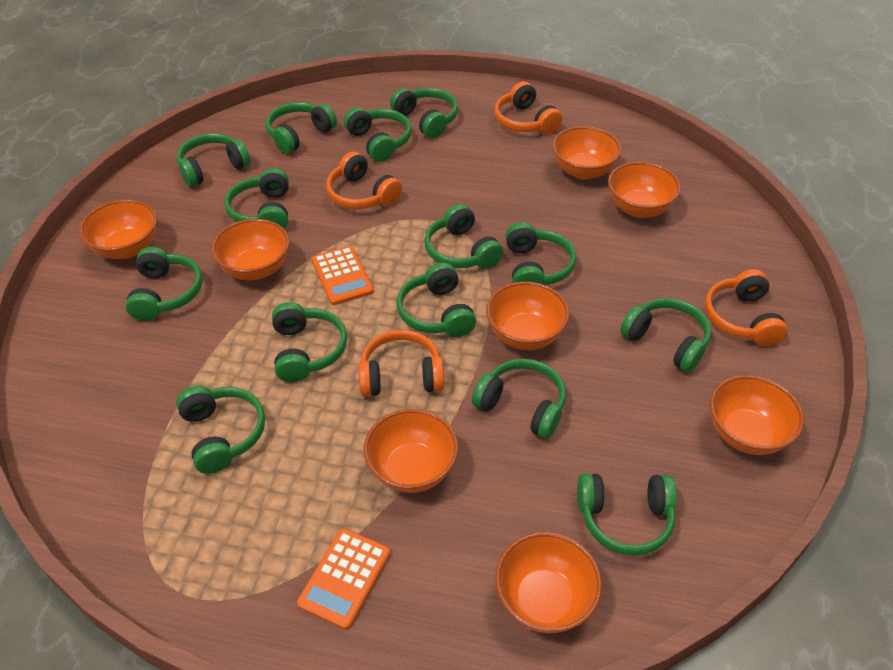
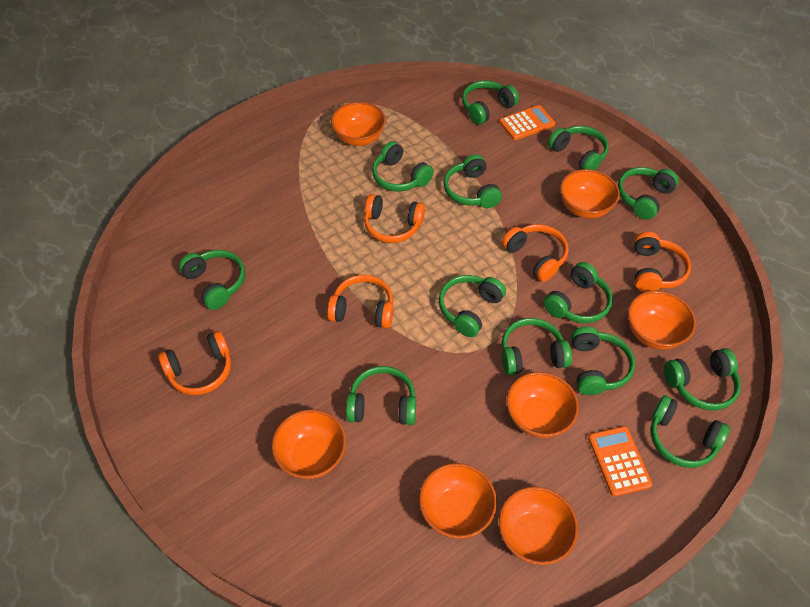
green headphones: 14 -> 13
orange bowl: 8 -> 7
orange headphones: 4 -> 5

